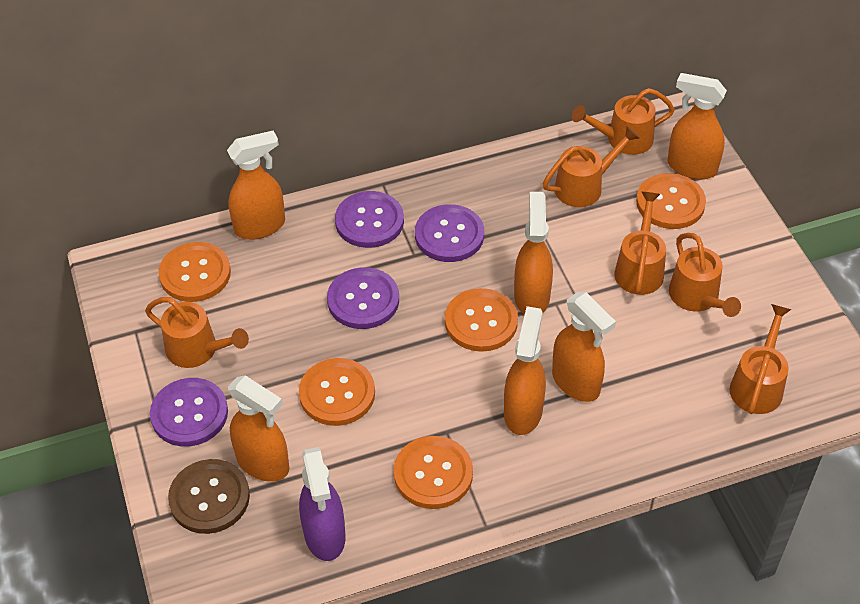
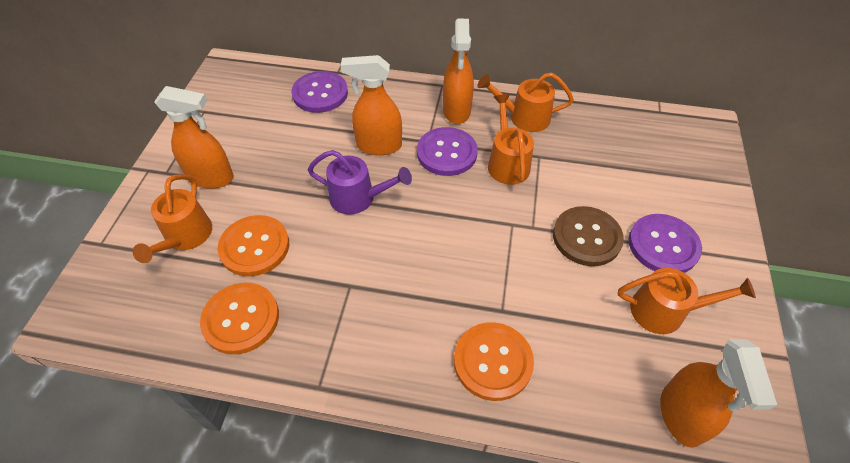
orange button: 5 -> 3
orange spray bottle: 6 -> 4
orange watering can: 6 -> 4
purple button: 4 -> 3
purple spray bottle: 1 -> 0
purple watering can: 0 -> 1

